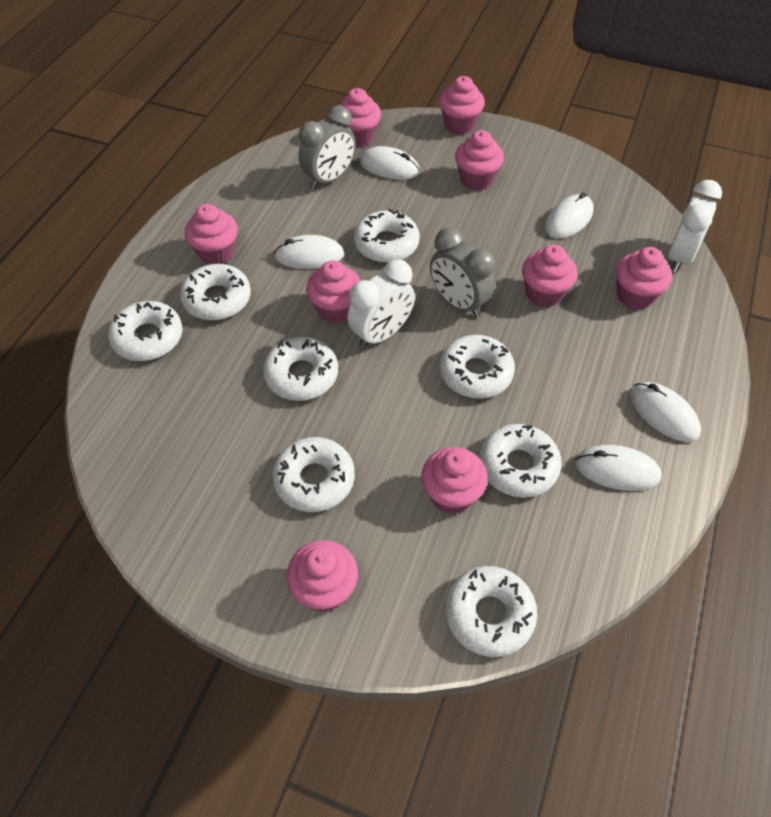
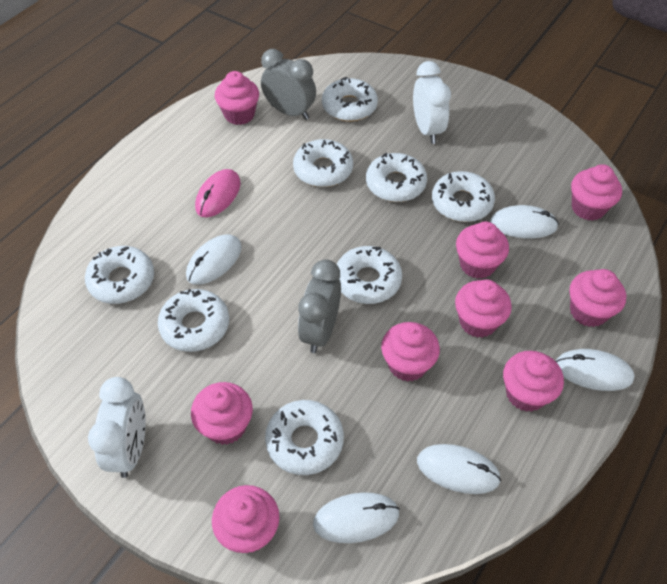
pink mouse: 0 -> 1

